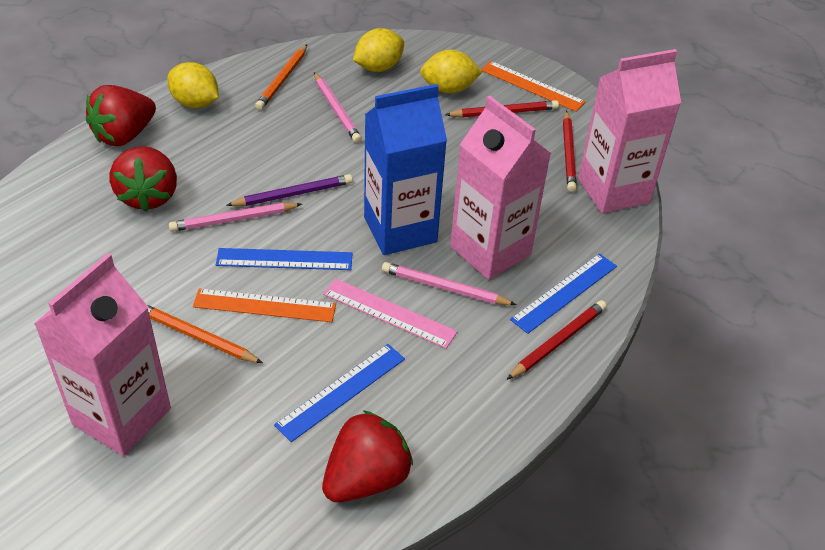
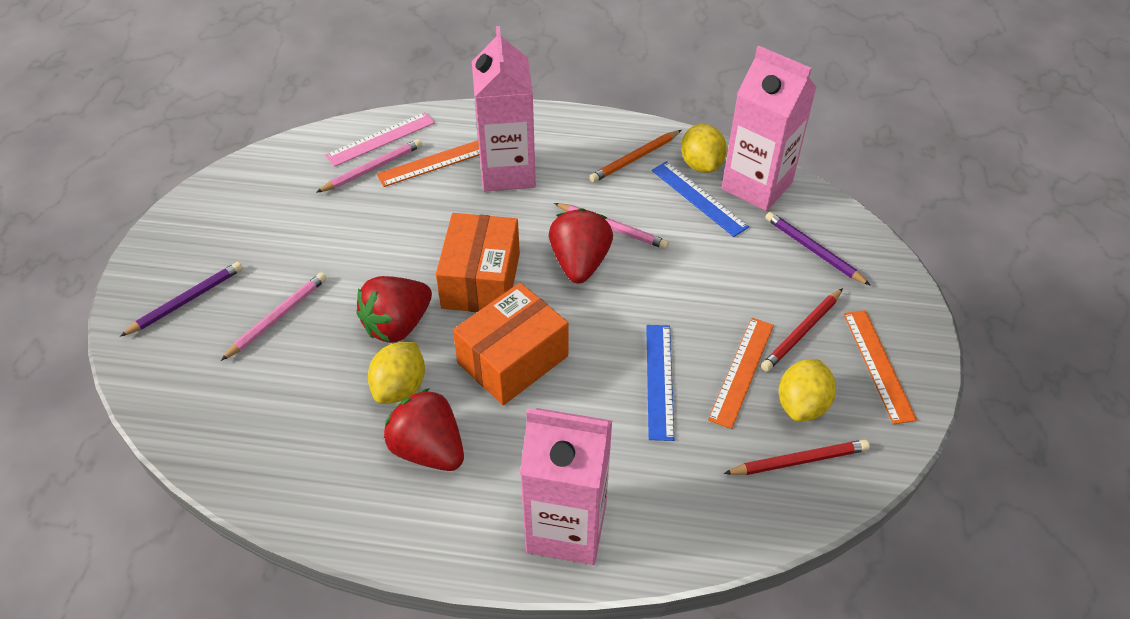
blue carton: 1 -> 0
blue ruler: 3 -> 2
orange box: 0 -> 2
orange pencil: 2 -> 1
orange ruler: 2 -> 3
purple pencil: 1 -> 2
red pencil: 3 -> 2

